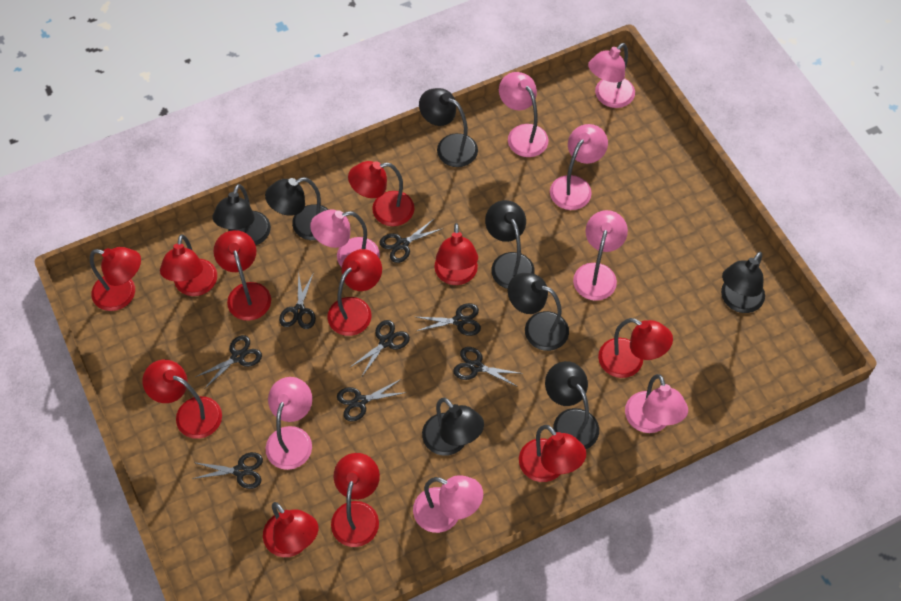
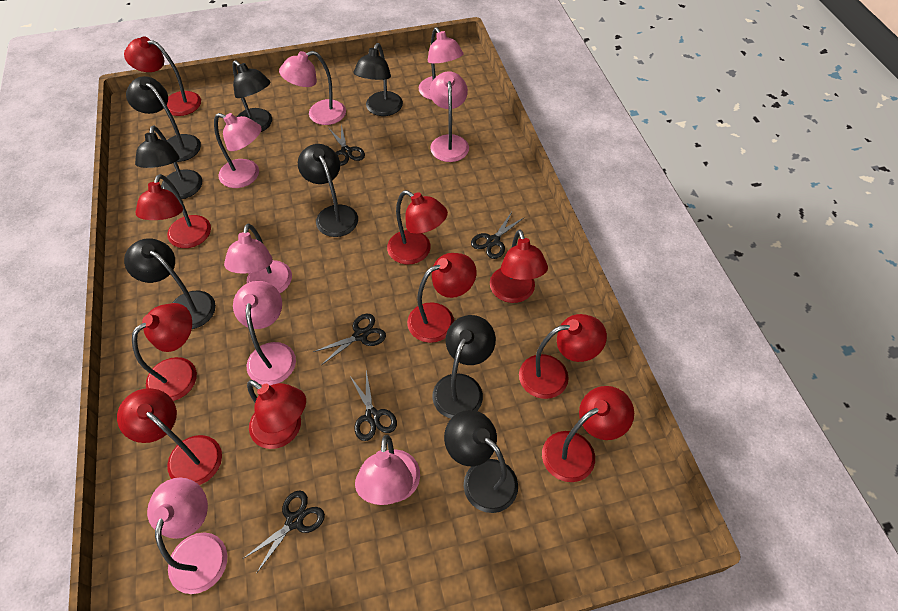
black scissors: 8 -> 5
red lamp: 11 -> 10

